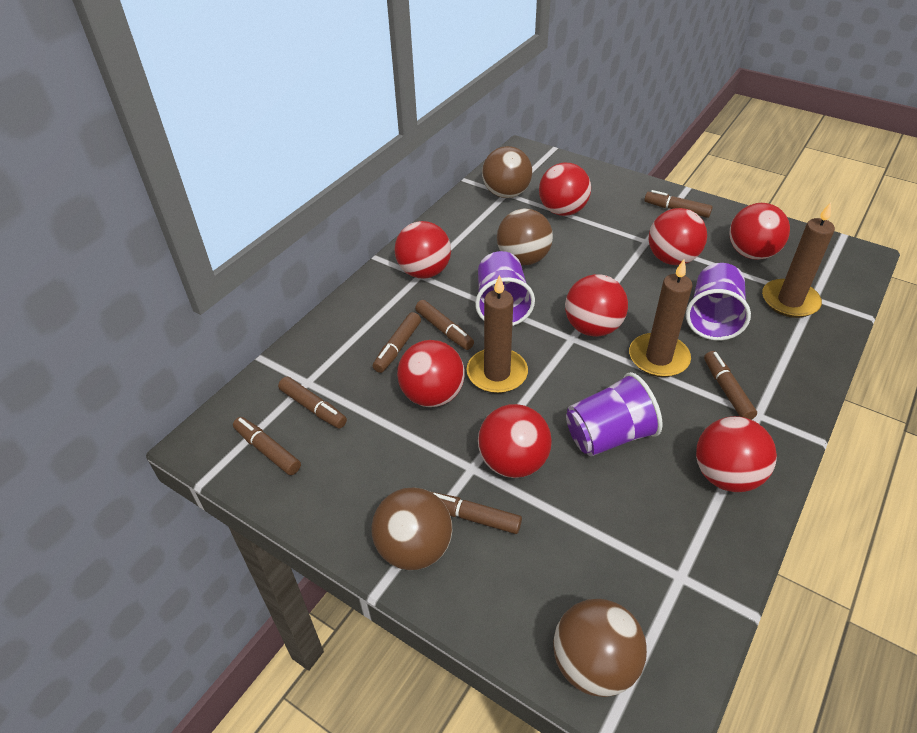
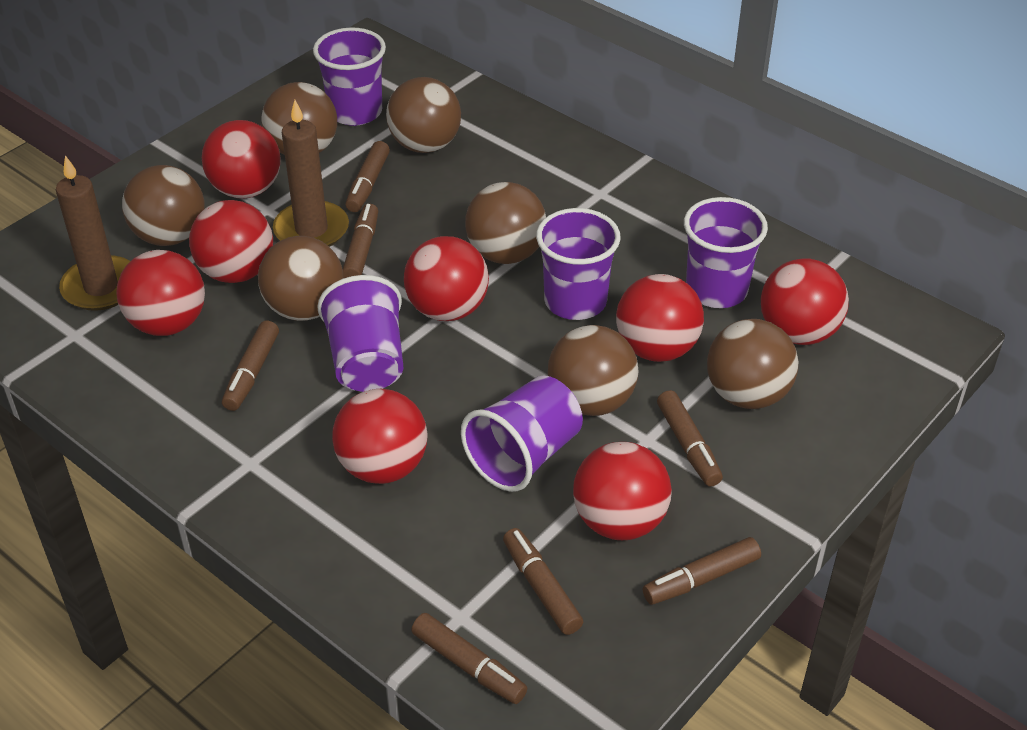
brown ball: 4 -> 7
brown candle: 3 -> 2
purple cup: 3 -> 5

